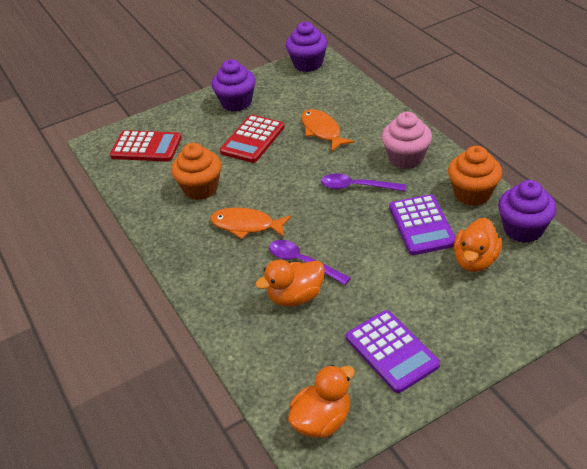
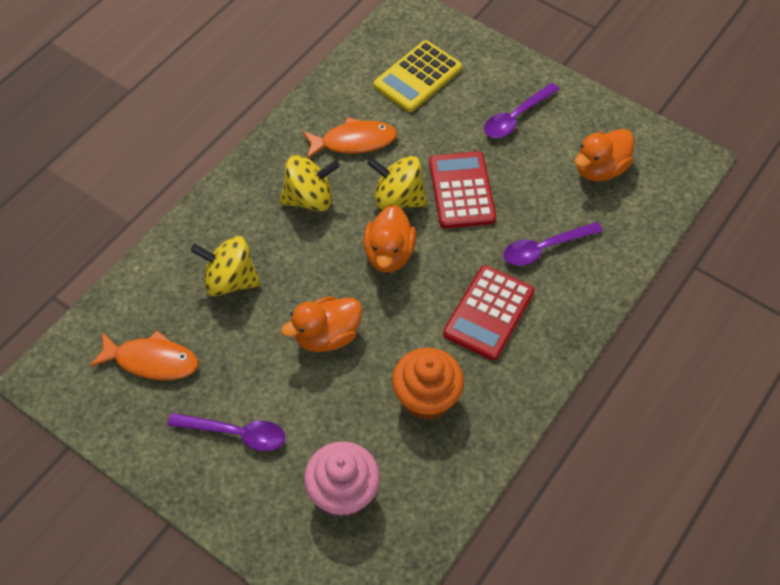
orange cupcake: 2 -> 1
purple calculator: 2 -> 0
purple cupcake: 3 -> 0
purple spoon: 2 -> 3
yellow calculator: 0 -> 1
yellow spinning top: 0 -> 3

